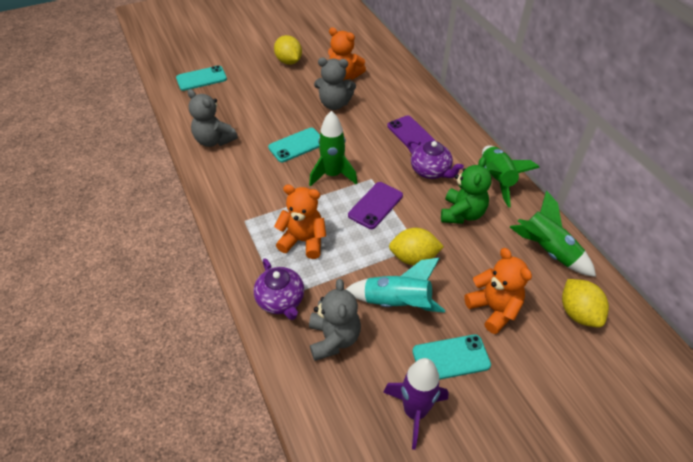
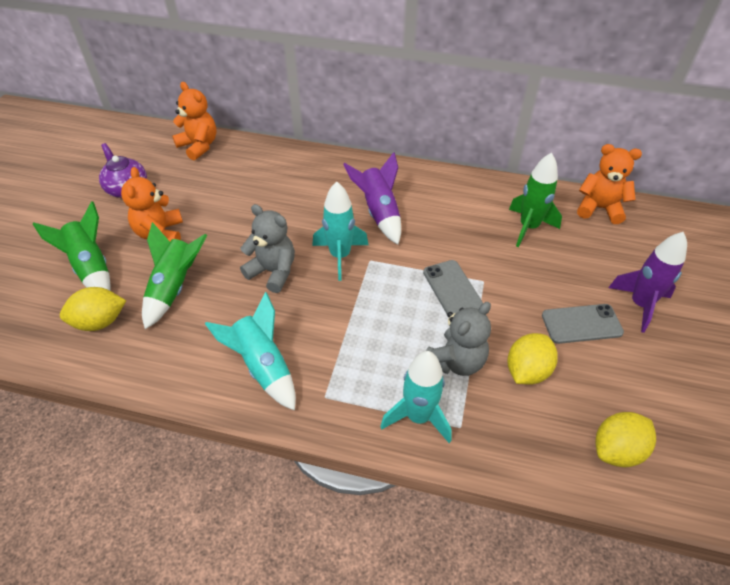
green teddy bear: 1 -> 0
grey phone: 0 -> 2
grey teddy bear: 3 -> 2
purple phone: 2 -> 0
purple rocket: 1 -> 2
purple teapot: 2 -> 1
turquoise phone: 3 -> 0
turquoise rocket: 1 -> 3

